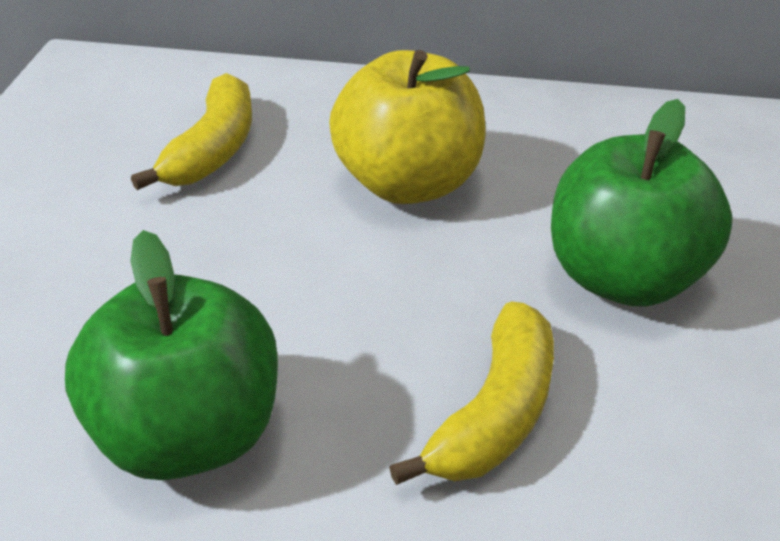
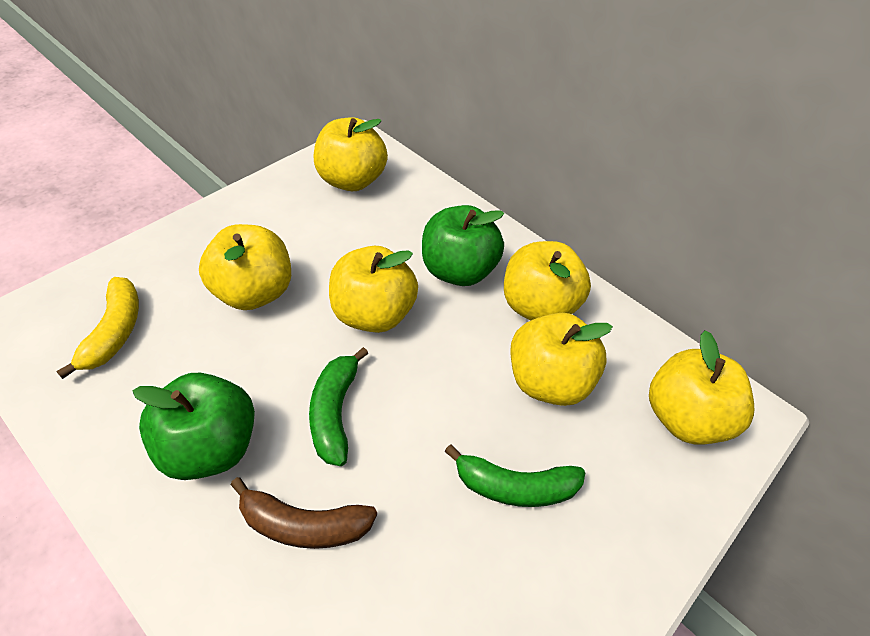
brown banana: 0 -> 1
green banana: 0 -> 2
yellow apple: 1 -> 6
yellow banana: 2 -> 1

